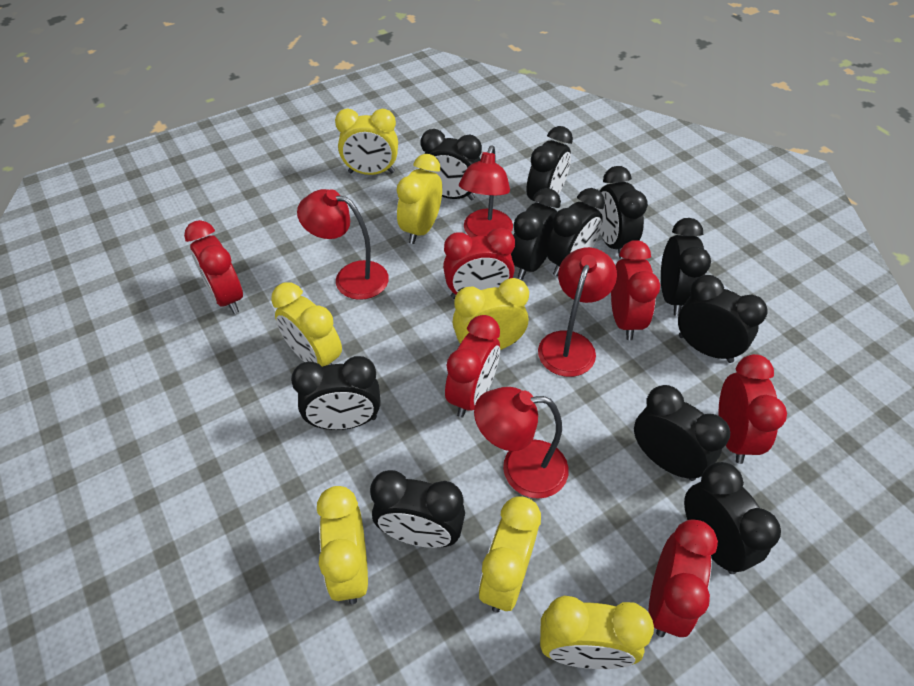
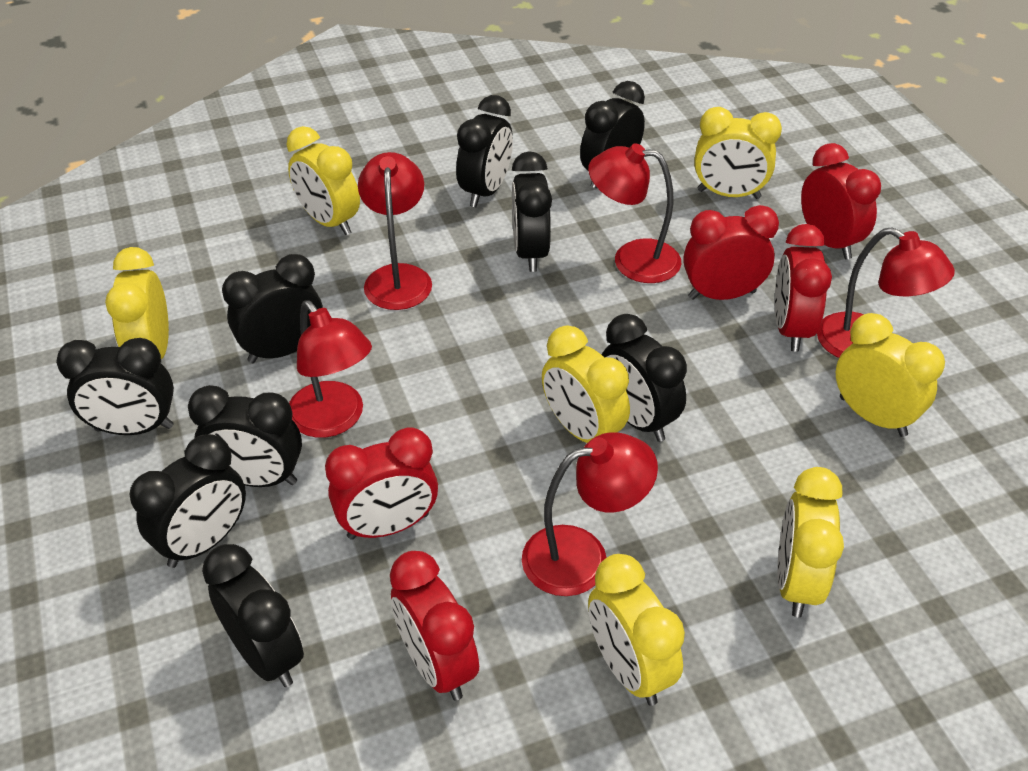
black clock: 11 -> 9
red clock: 6 -> 5
red lamp: 4 -> 5

